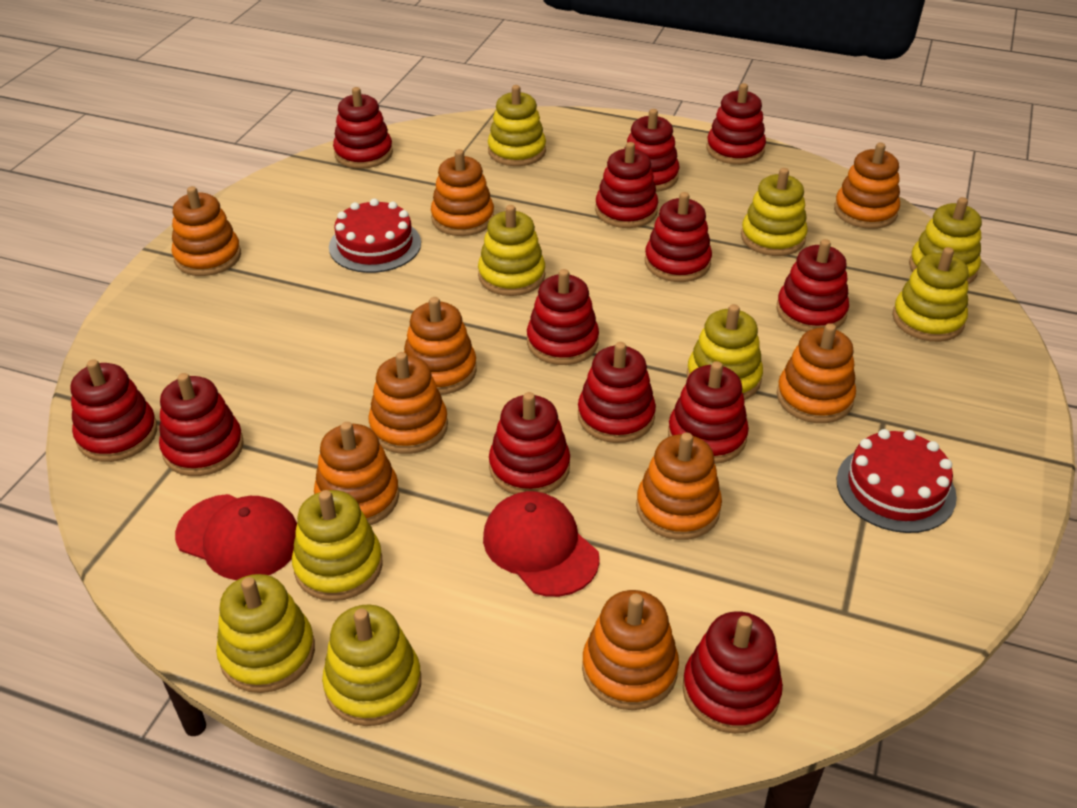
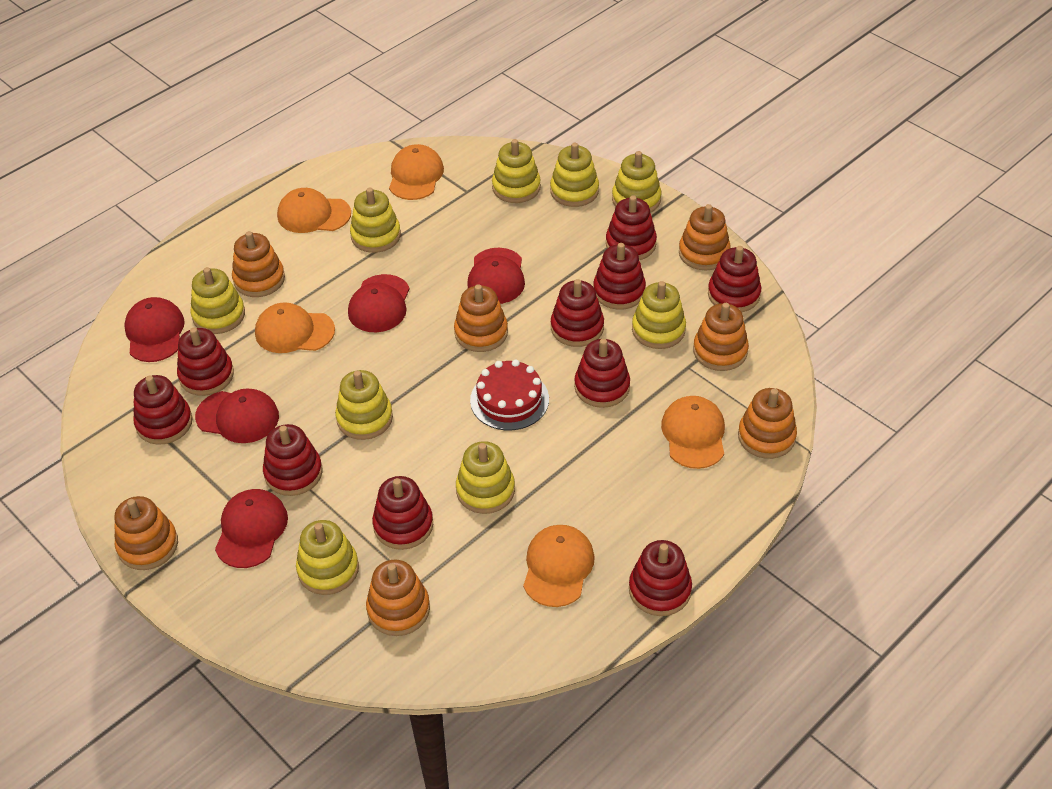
orange cap: 0 -> 5
orange stacking toy: 9 -> 7
red cake: 2 -> 1
red cap: 2 -> 5
red stacking toy: 13 -> 10

